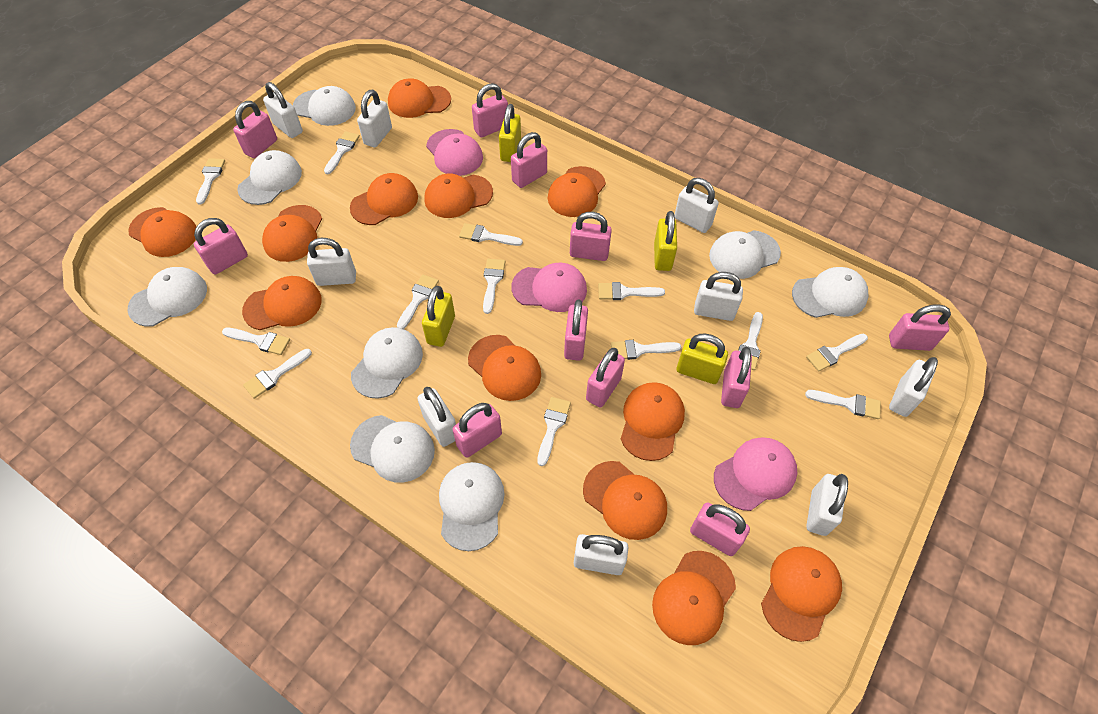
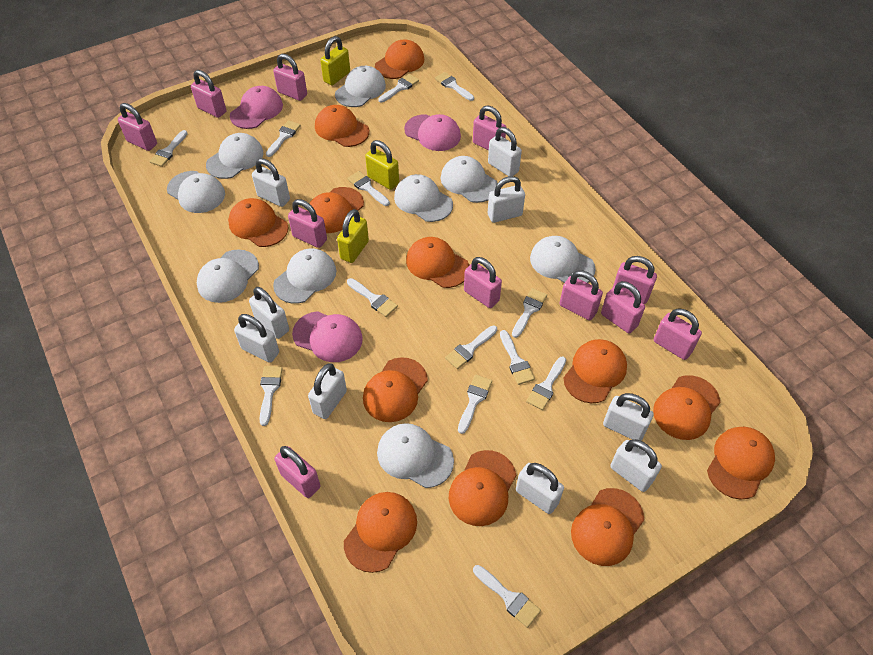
white cap: 8 -> 9
yellow padlock: 4 -> 3

